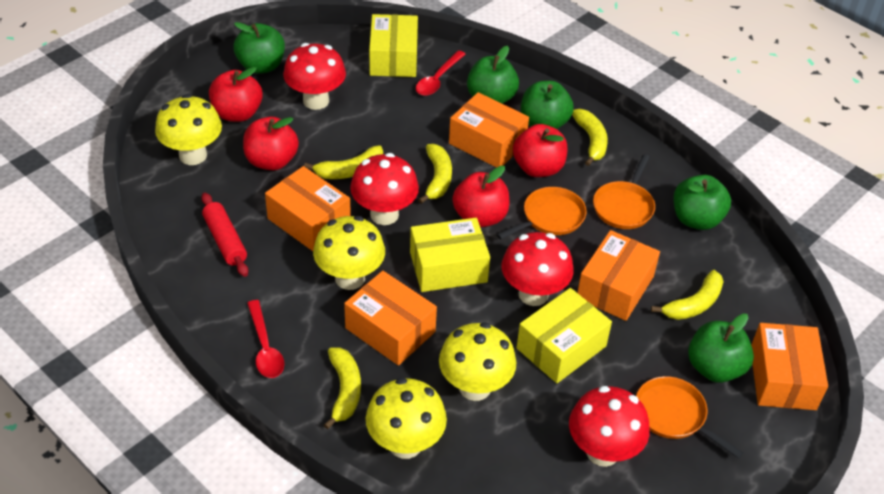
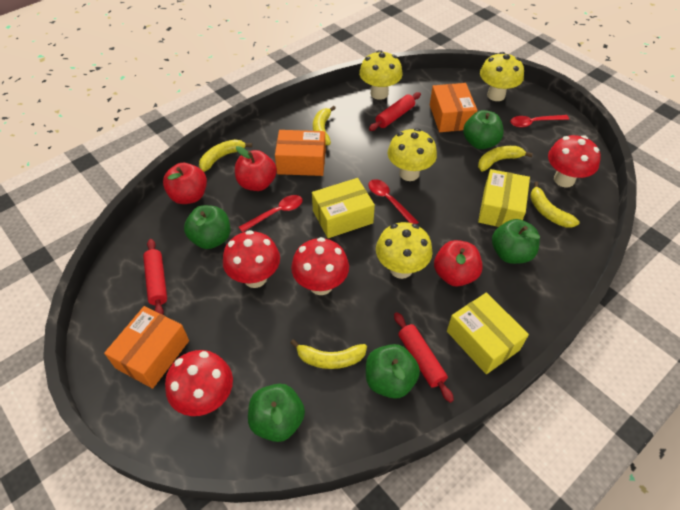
orange box: 5 -> 3
orange pan: 3 -> 0
red apple: 4 -> 3
red rolling pin: 1 -> 3
red spoon: 2 -> 3

